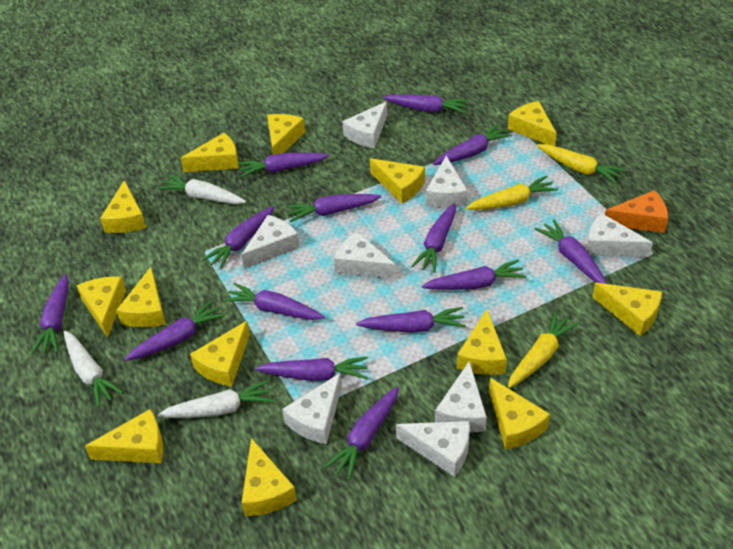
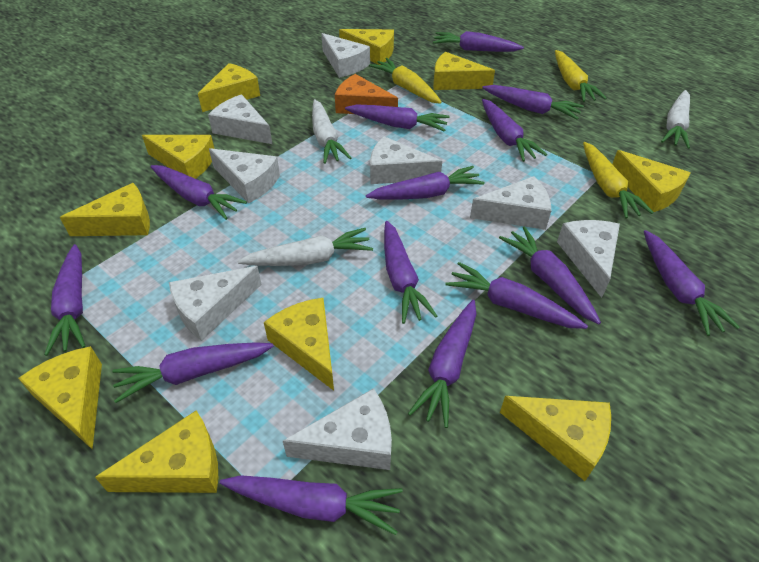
yellow cheese: 13 -> 10

